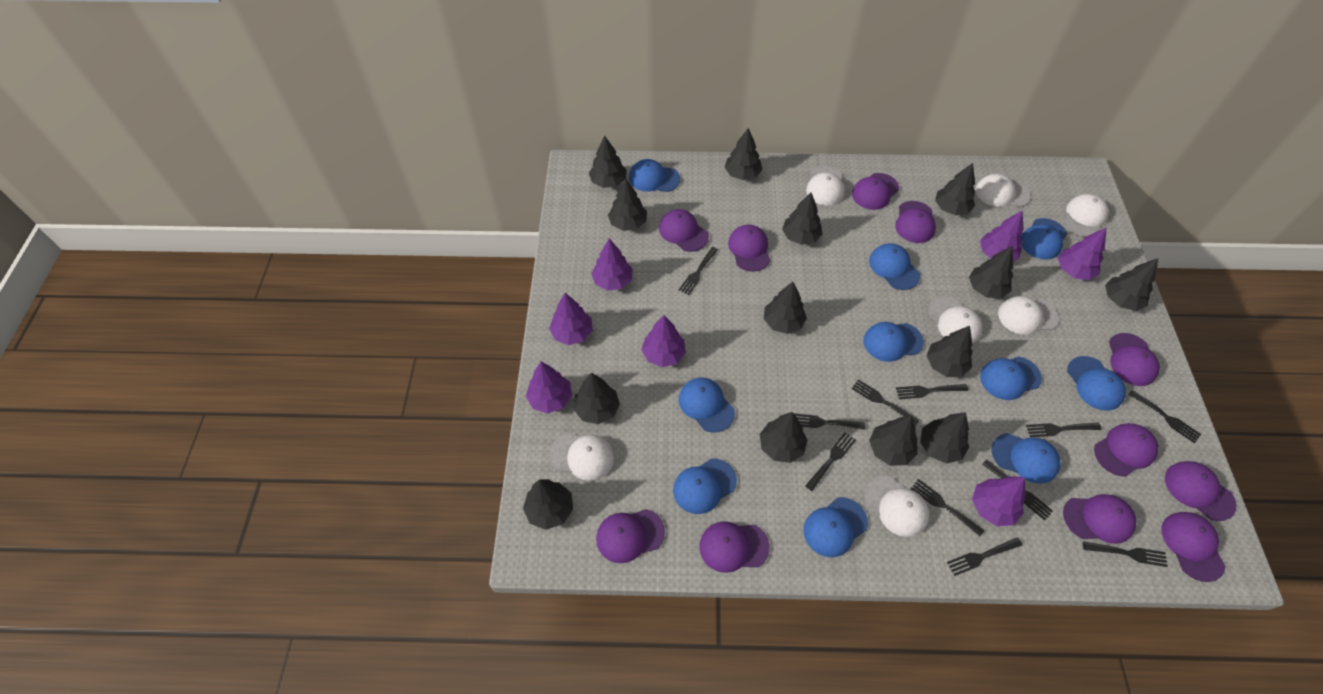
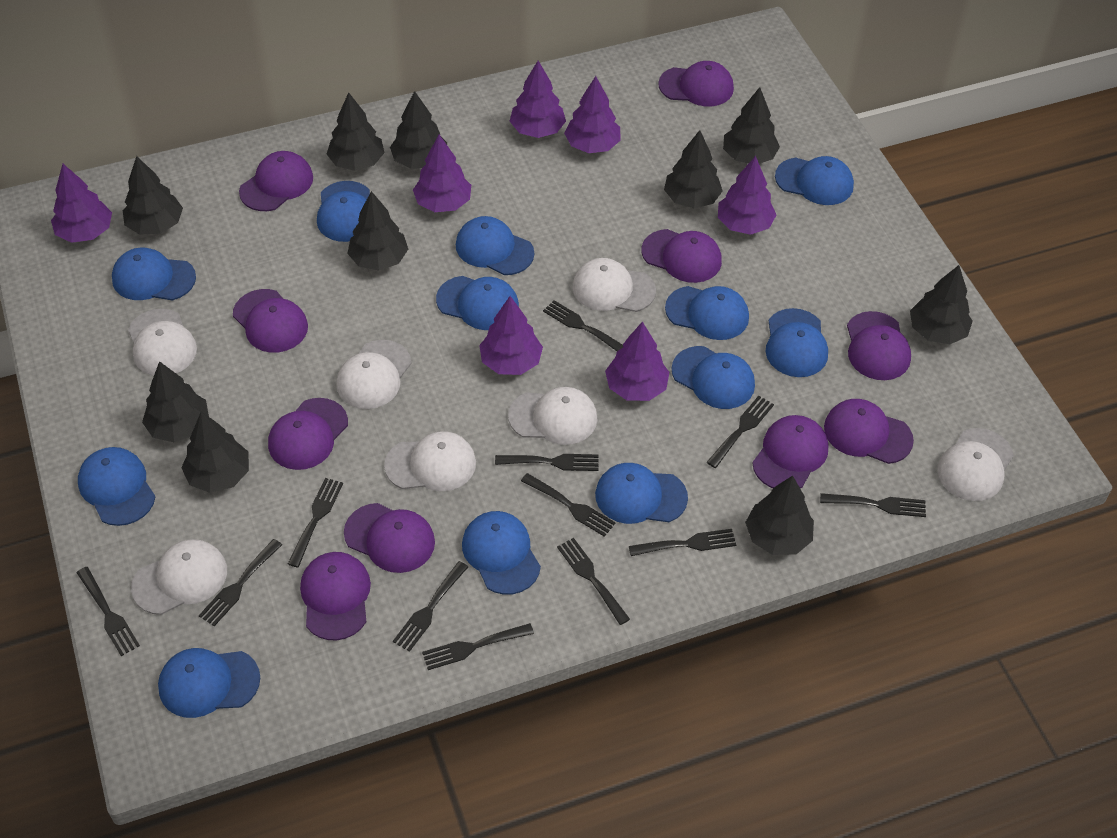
black fork: 11 -> 12
black tree: 14 -> 10
blue cap: 10 -> 12
purple cap: 11 -> 10

